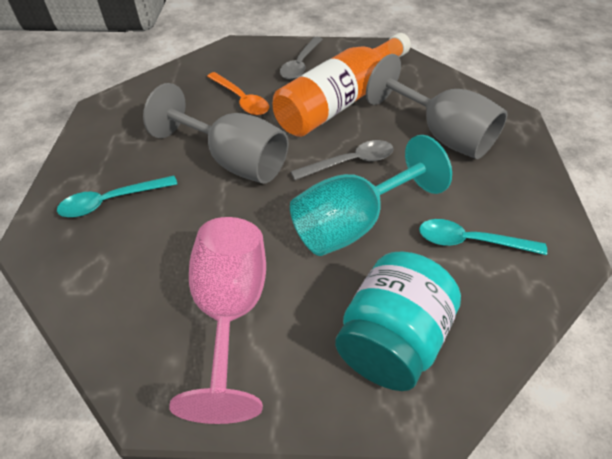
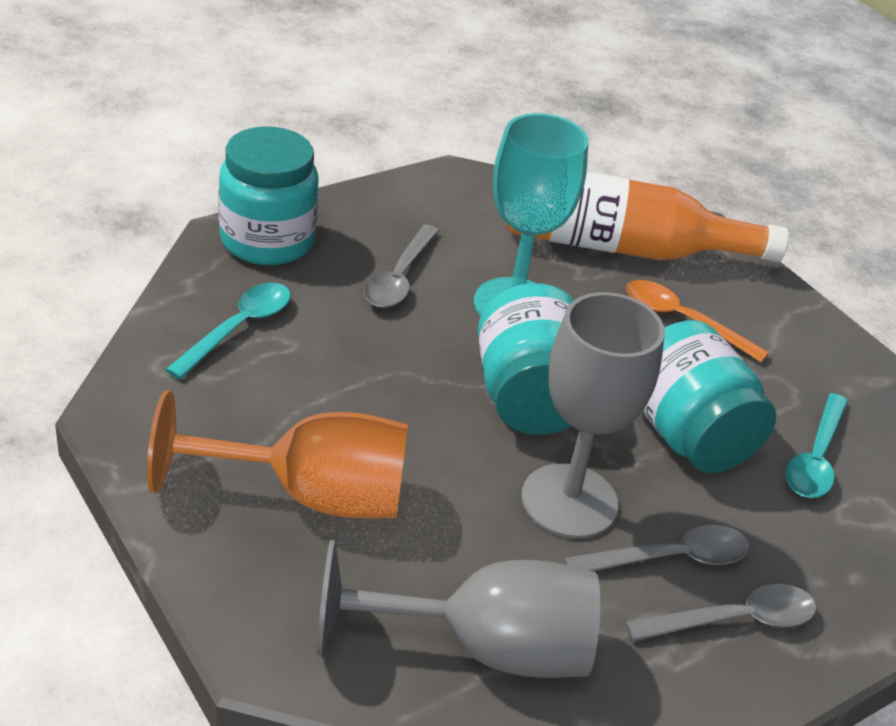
grey spoon: 2 -> 3
orange goblet: 0 -> 1
pink goblet: 1 -> 0
turquoise jar: 1 -> 3

